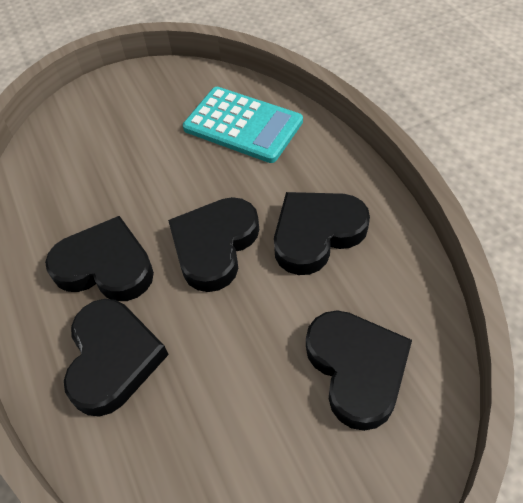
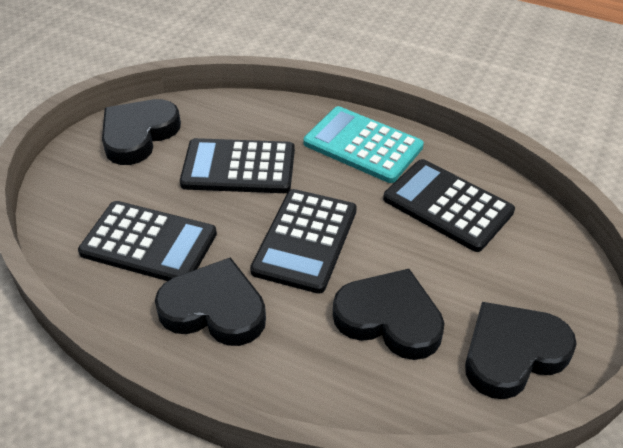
black calculator: 0 -> 4
black heart: 5 -> 4

